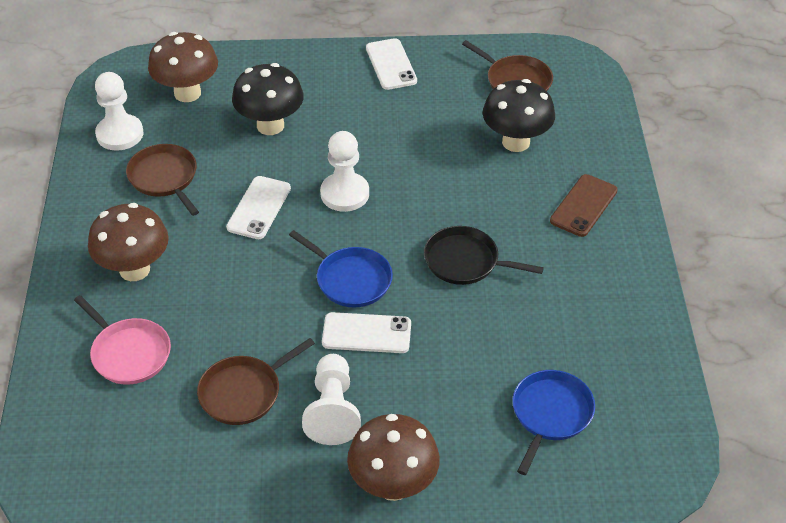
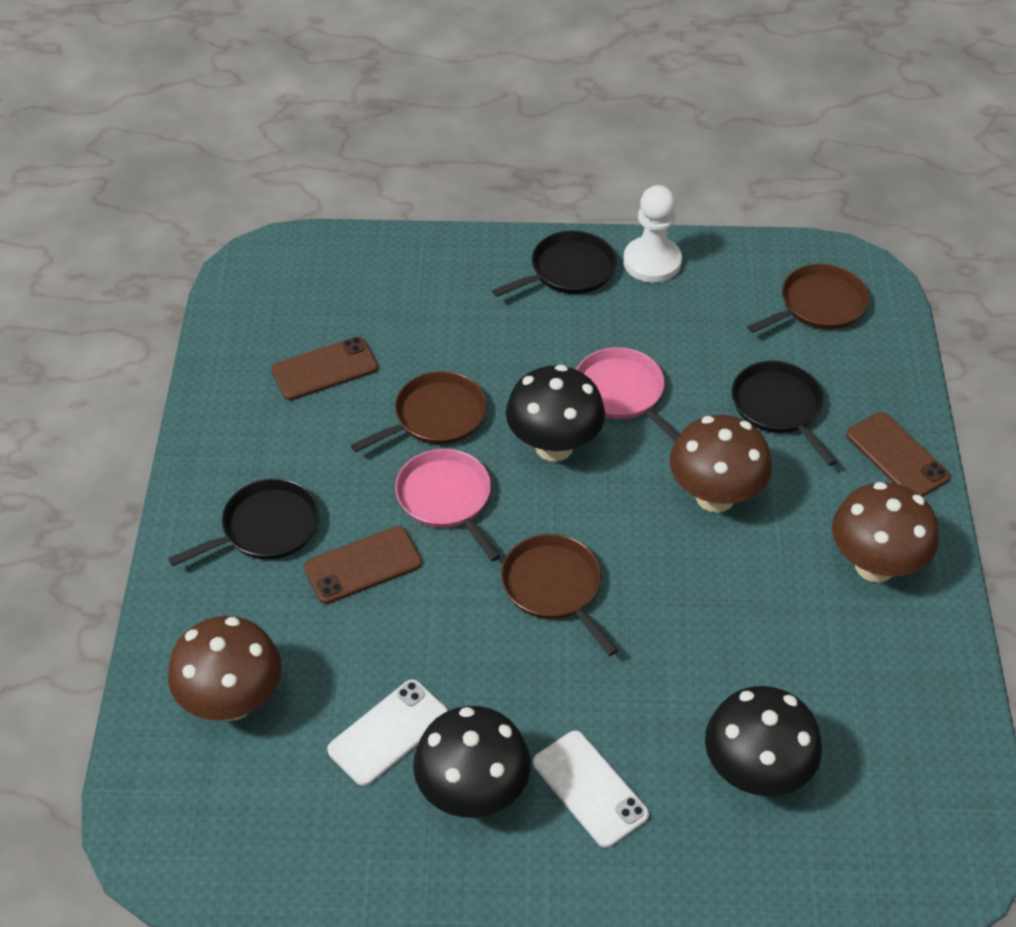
black mushroom: 2 -> 3
black pan: 1 -> 3
blue pan: 2 -> 0
brown phone: 1 -> 3
pink pan: 1 -> 2
white pawn: 3 -> 1
white phone: 3 -> 2

